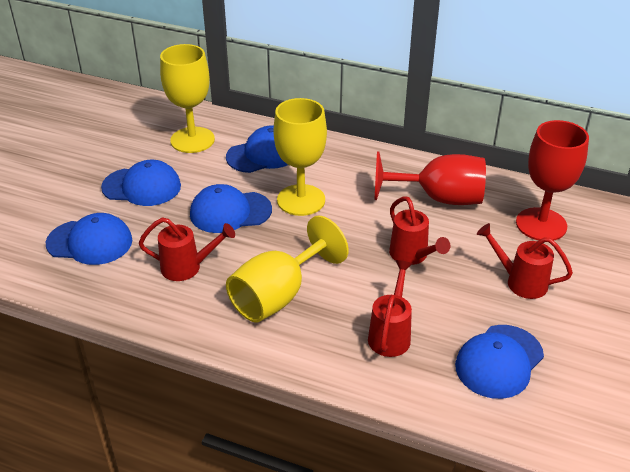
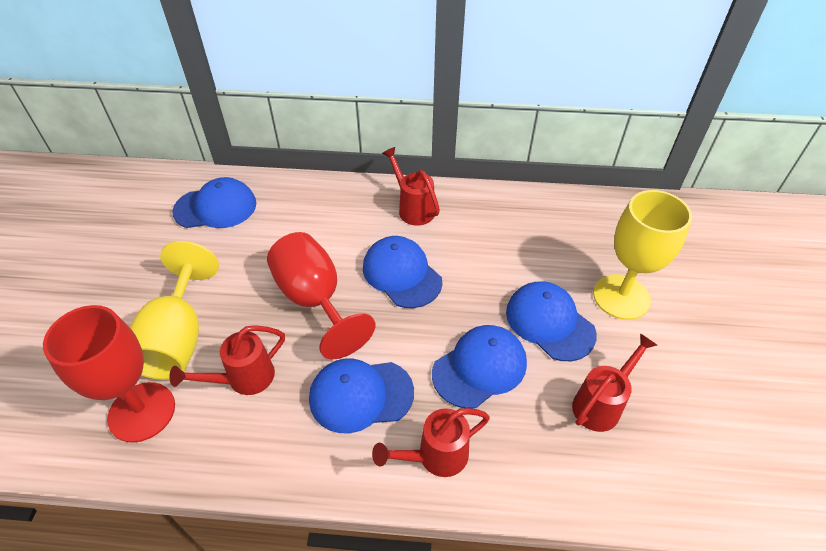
yellow goblet: 3 -> 2

